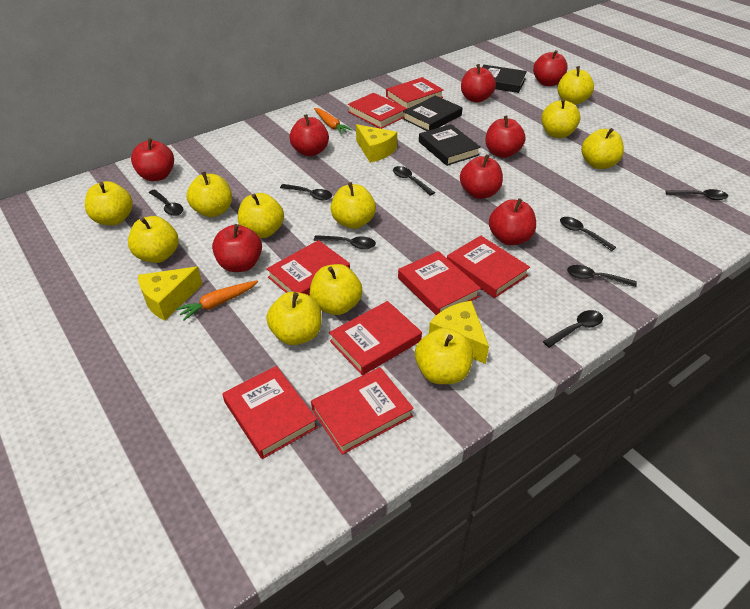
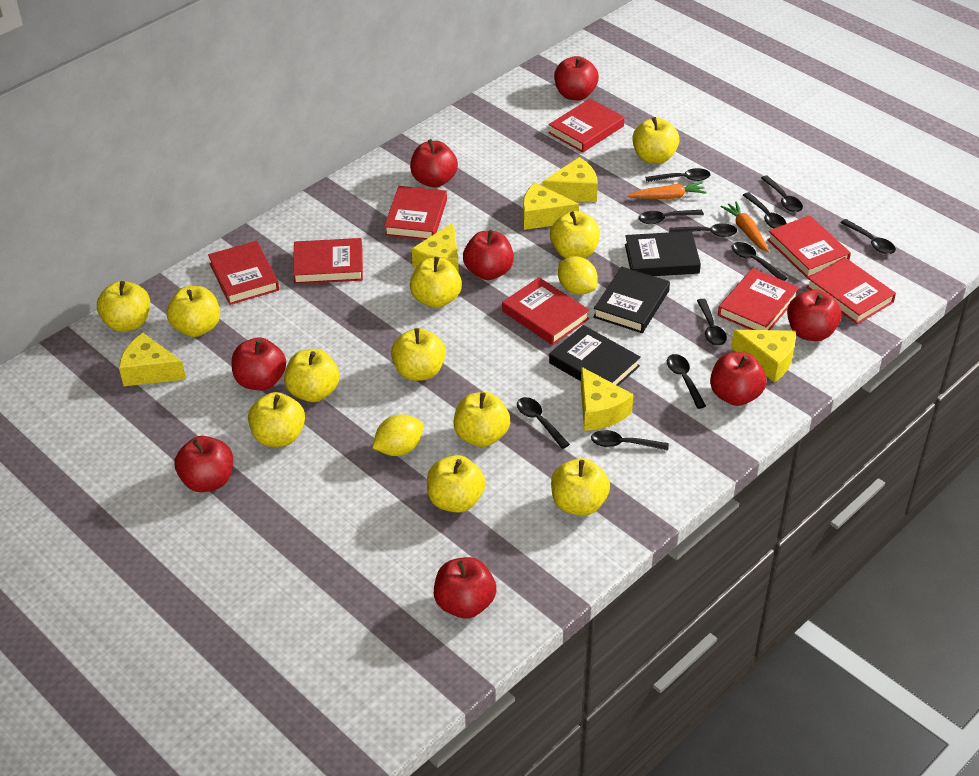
black spoon: 8 -> 11
yellow cheese: 3 -> 6
yellow lemon: 0 -> 2

